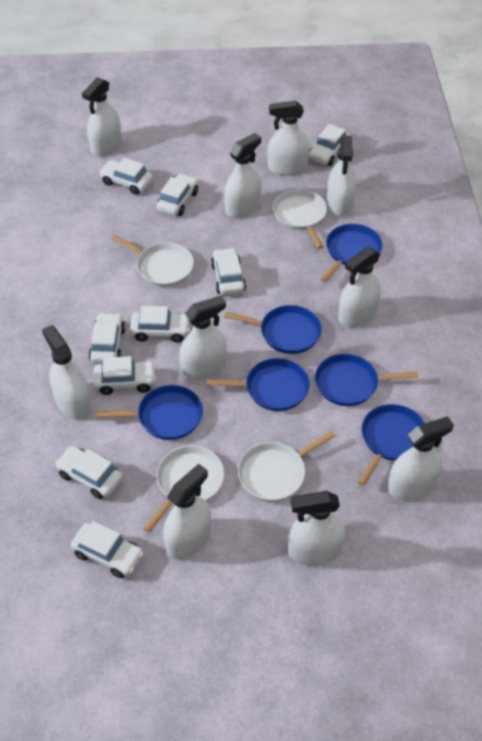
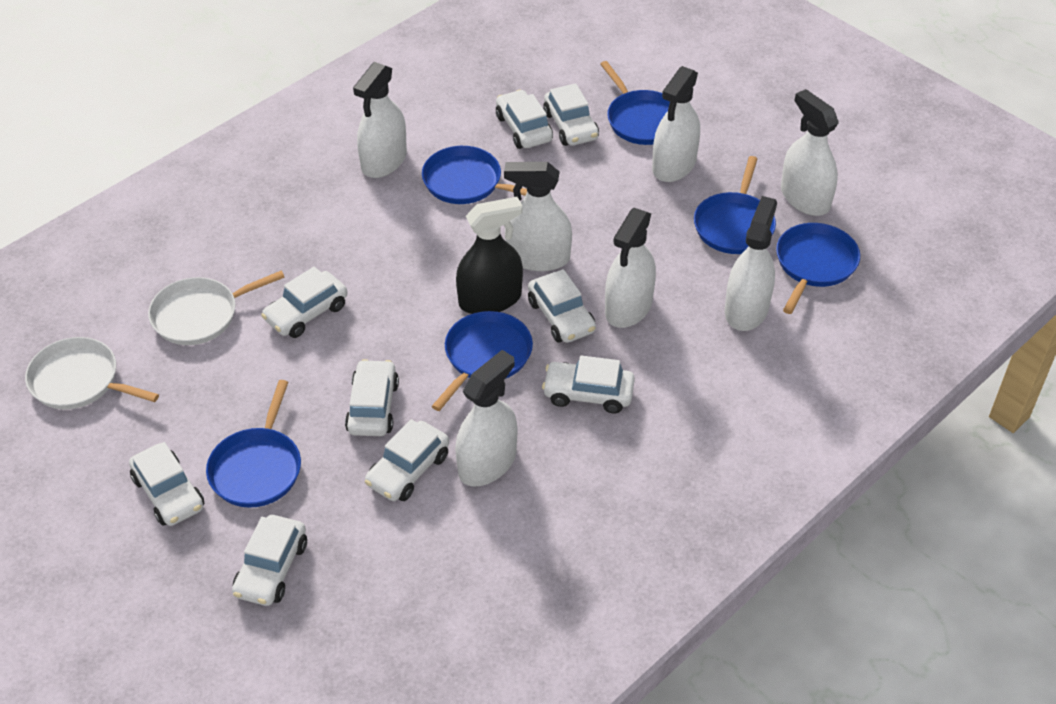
black spray bottle: 0 -> 1
white pan: 4 -> 2
white spray bottle: 10 -> 7

